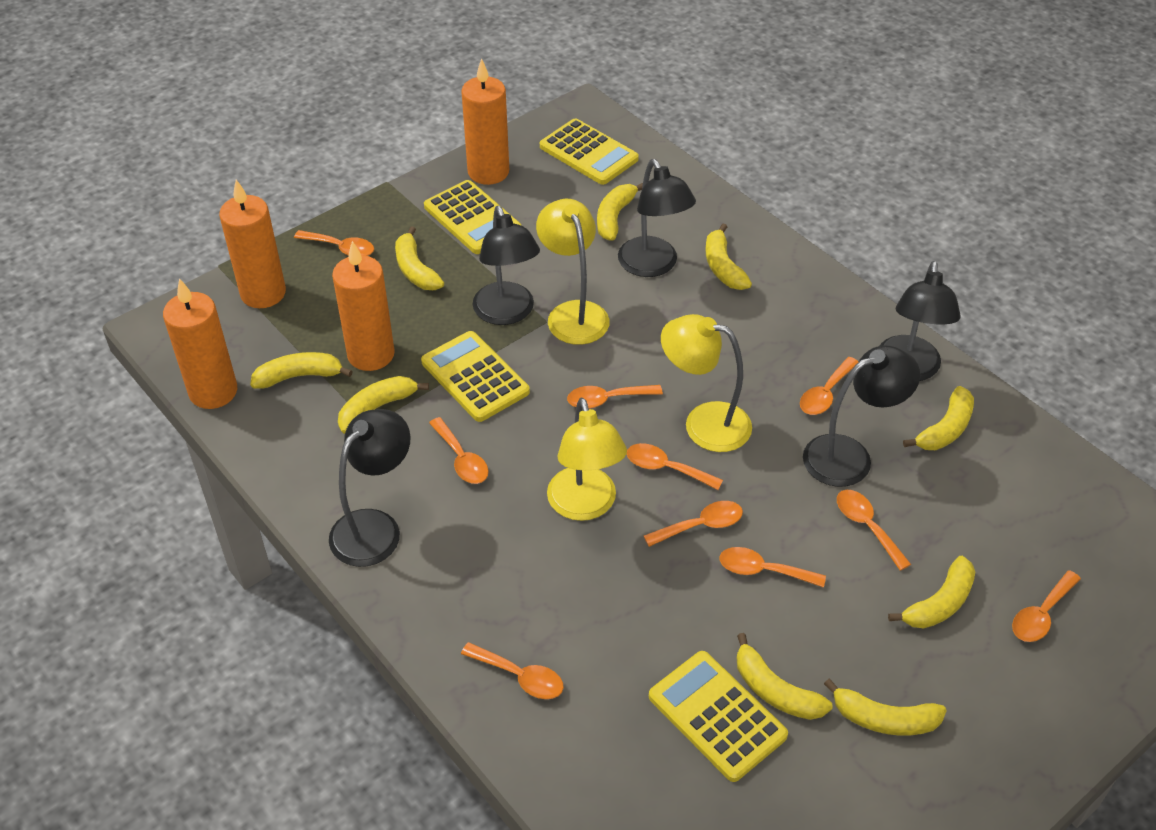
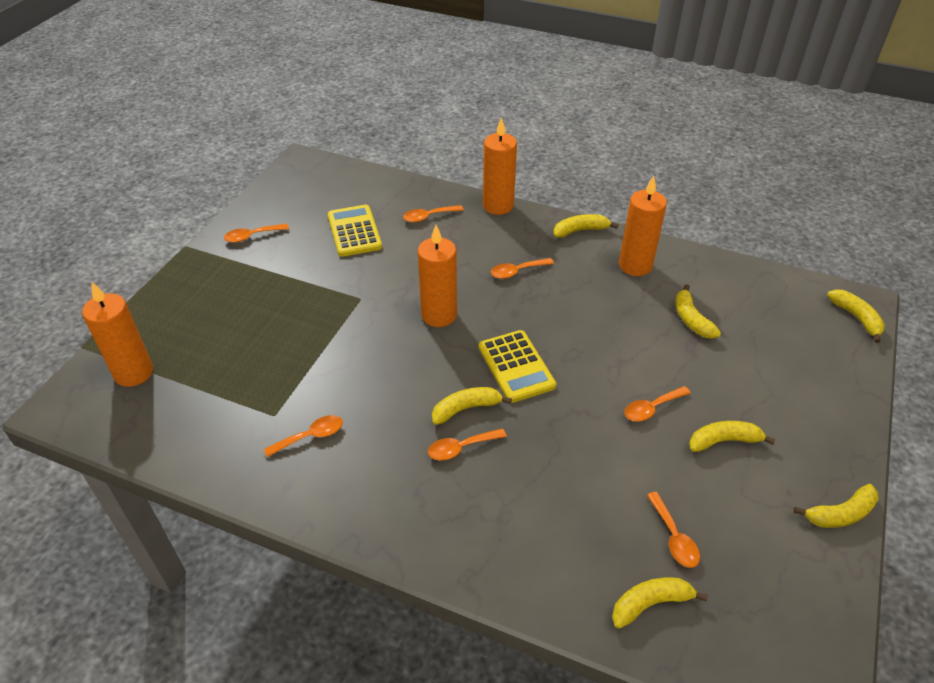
black lamp: 5 -> 0
orange spoon: 10 -> 7
yellow banana: 9 -> 7
yellow calculator: 4 -> 2
yellow lamp: 3 -> 0

